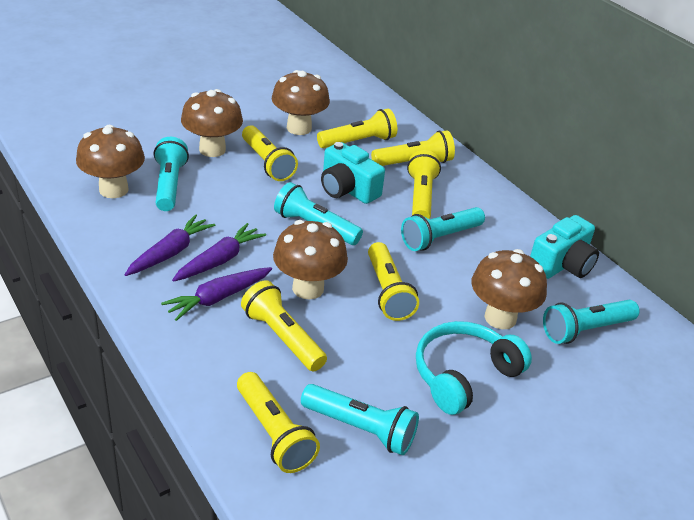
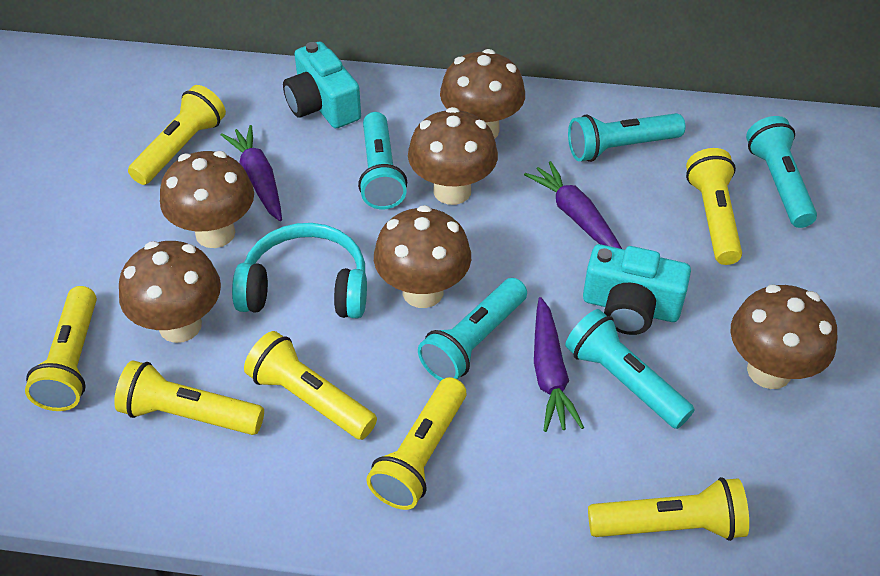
brown mushroom: 5 -> 6

